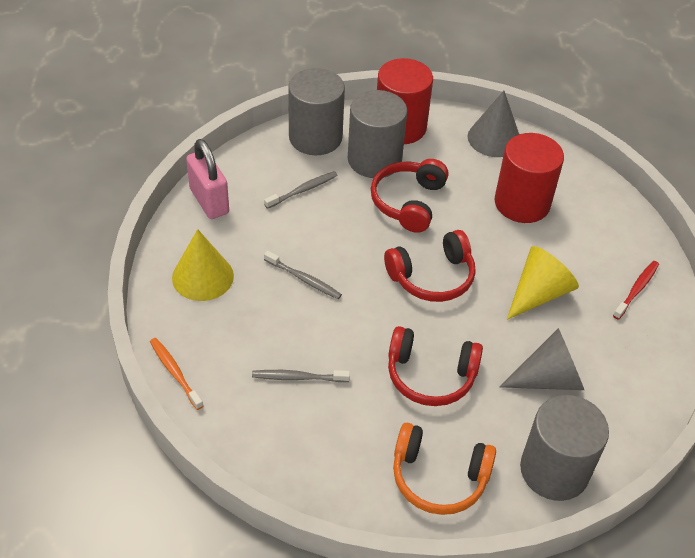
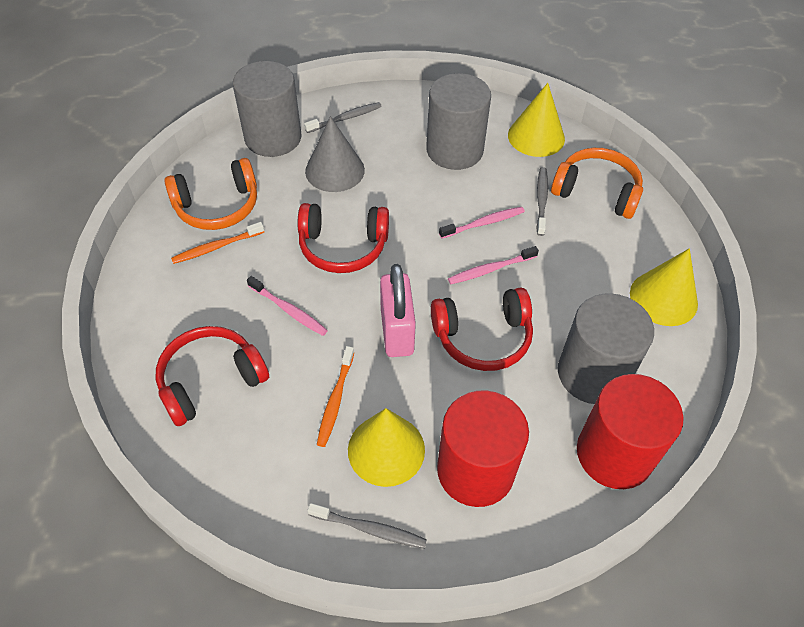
grey cone: 2 -> 1
orange headphones: 1 -> 2
orange toothbrush: 1 -> 2
pink toothbrush: 0 -> 3
red toothbrush: 1 -> 0
yellow cone: 2 -> 3

